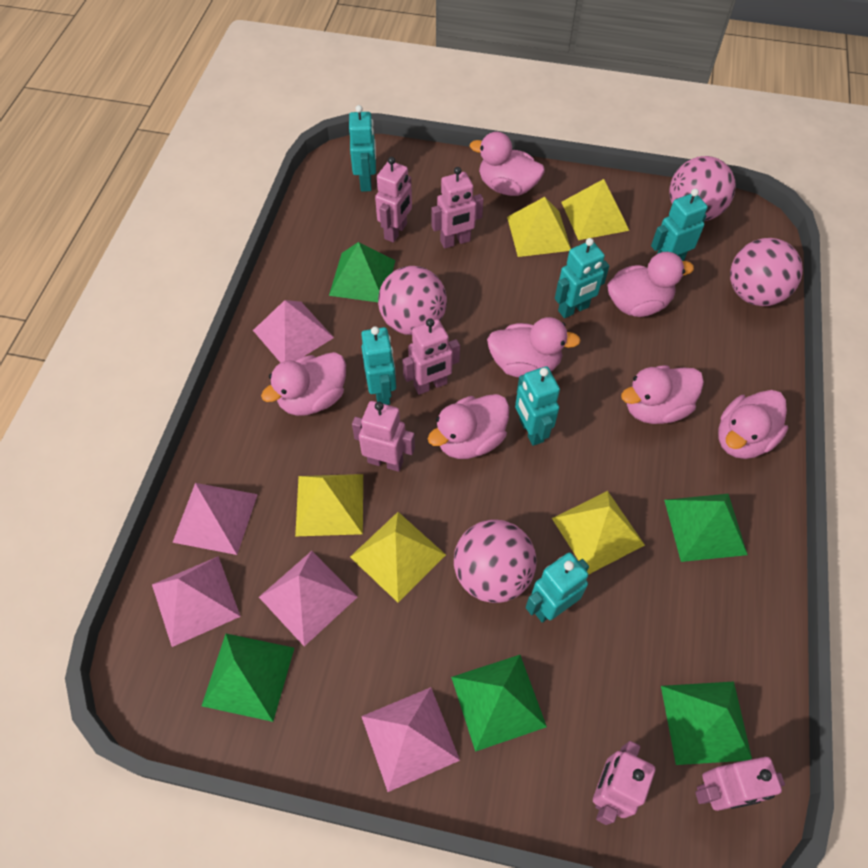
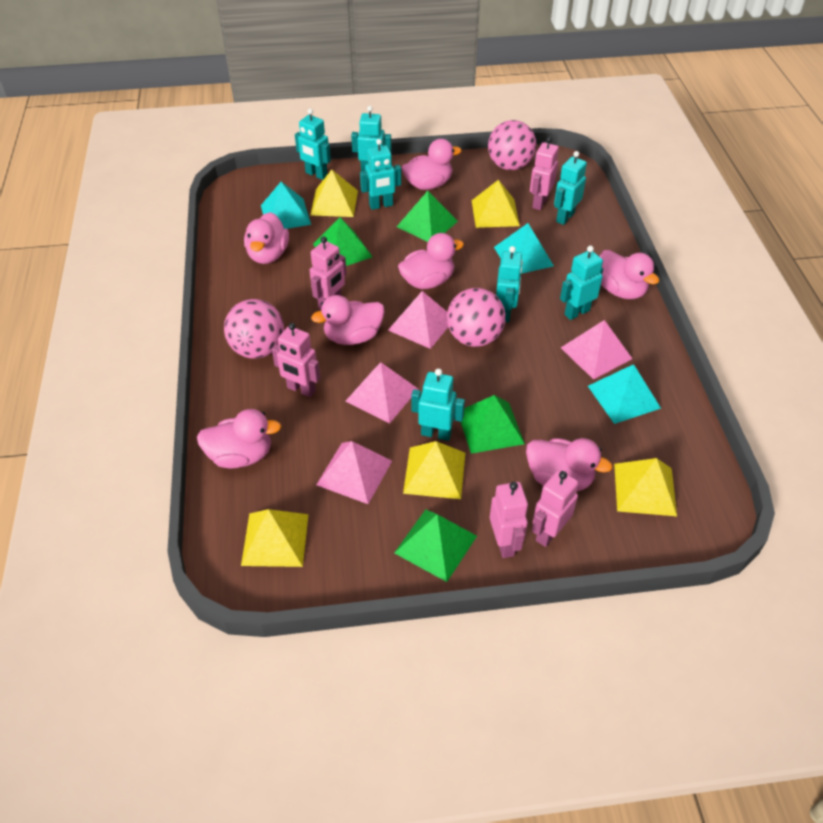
green pyramid: 5 -> 4
pink ball: 4 -> 3
pink pyramid: 5 -> 4
pink robot: 6 -> 5
turquoise pyramid: 0 -> 3
turquoise robot: 6 -> 7

